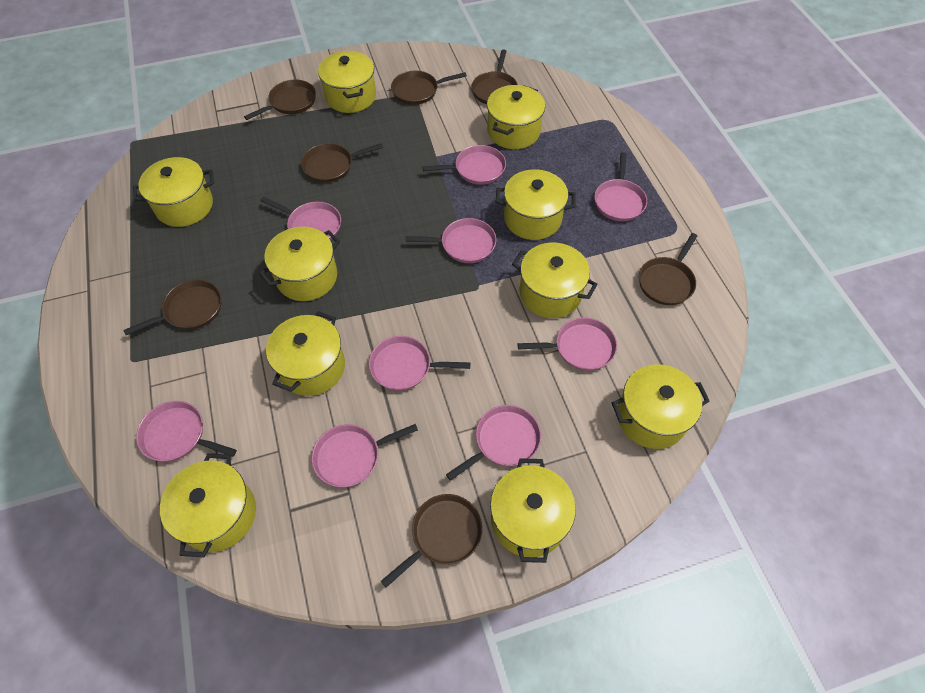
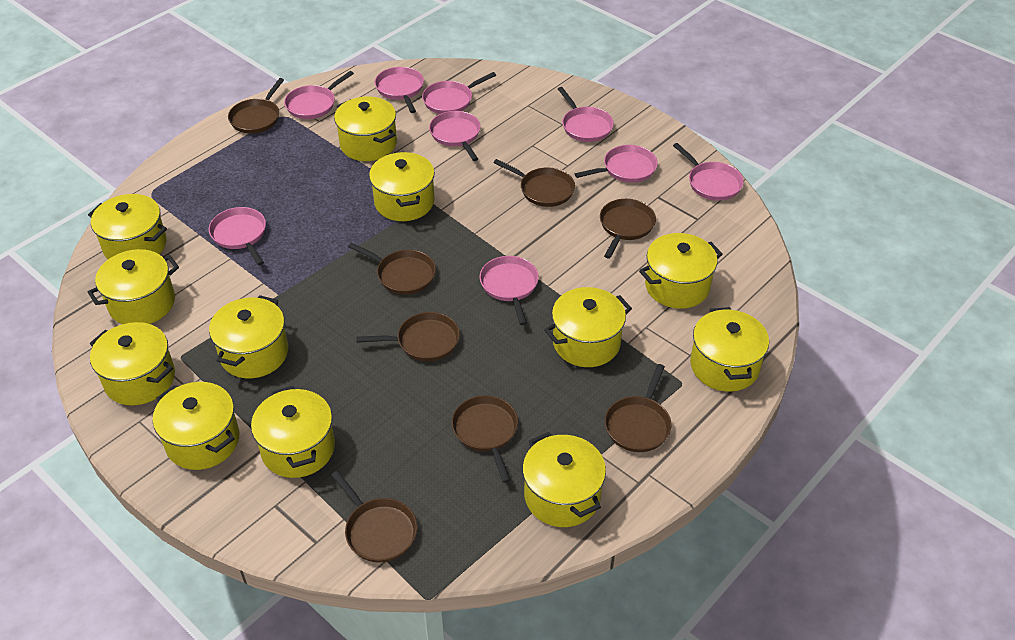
brown pan: 7 -> 8
yellow pot: 10 -> 12

